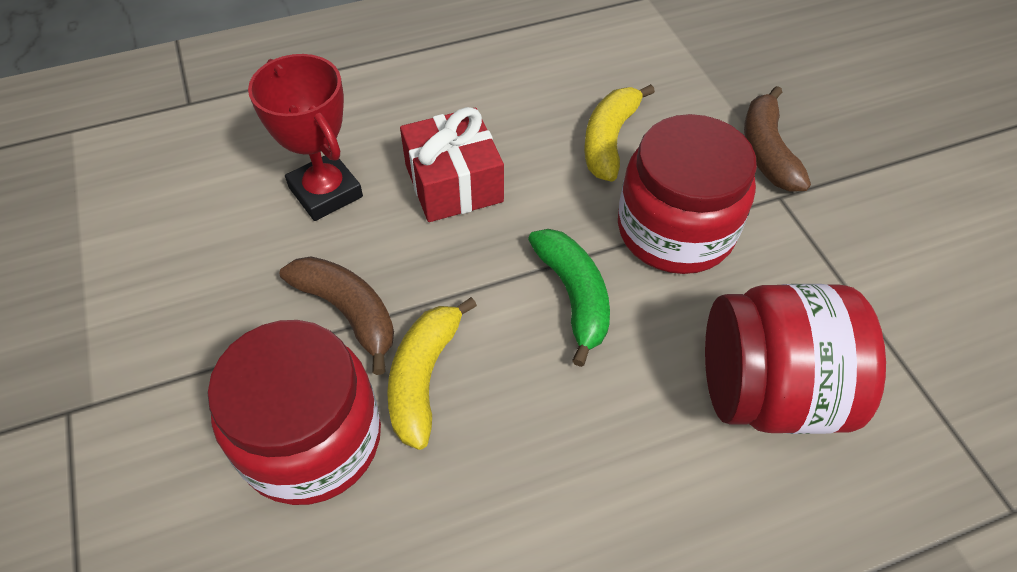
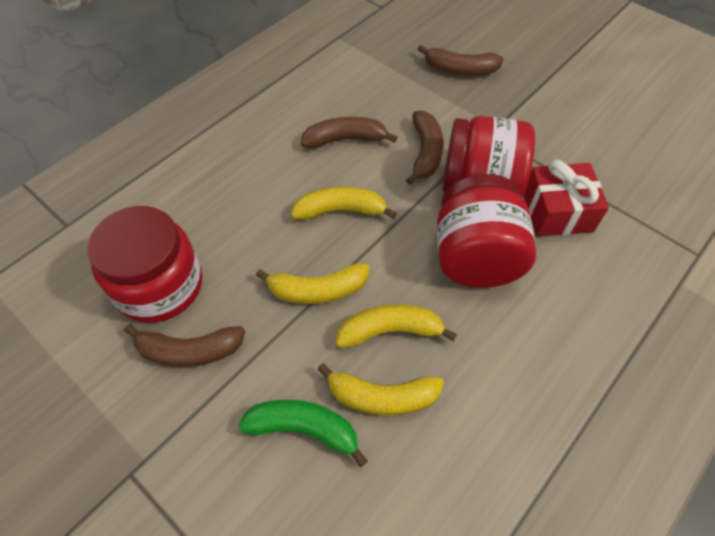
brown banana: 2 -> 4
red trophy: 1 -> 0
yellow banana: 2 -> 4

